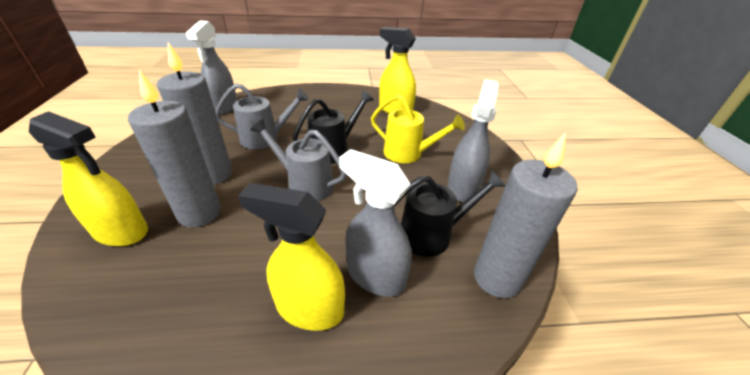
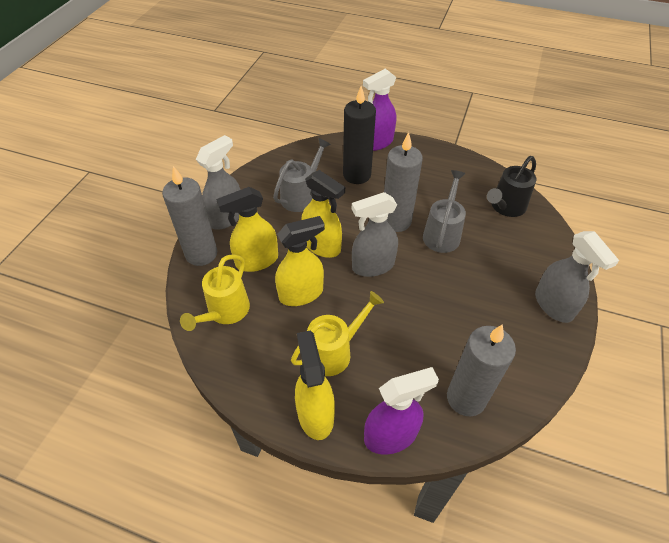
black candle: 0 -> 1
black watering can: 2 -> 1
purple spray bottle: 0 -> 2
yellow spray bottle: 3 -> 4
yellow watering can: 1 -> 2

